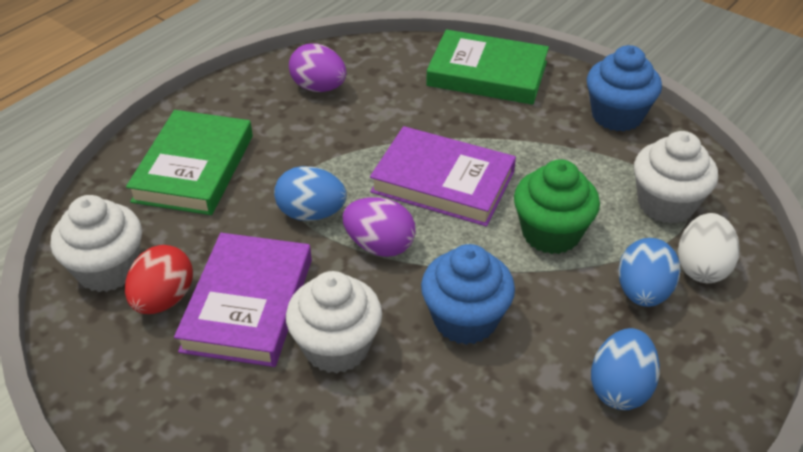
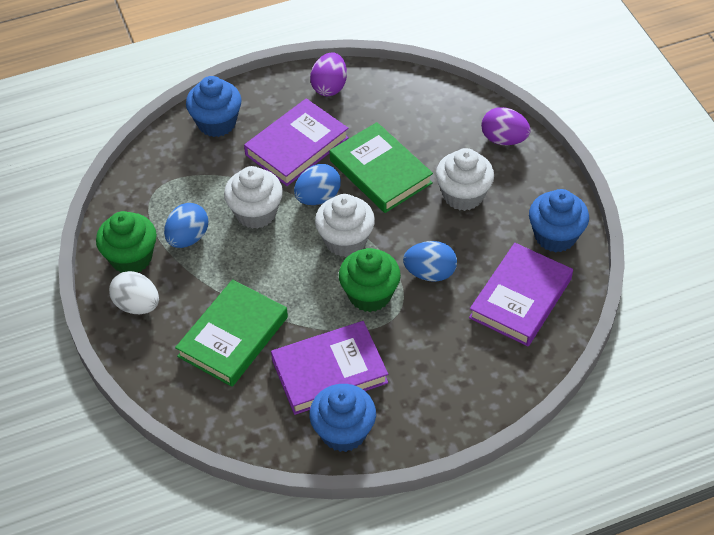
blue cupcake: 2 -> 3
green cupcake: 1 -> 2
purple book: 2 -> 3
red egg: 1 -> 0

